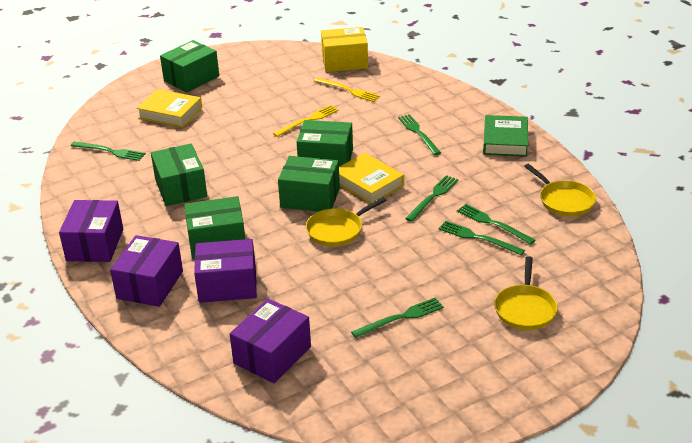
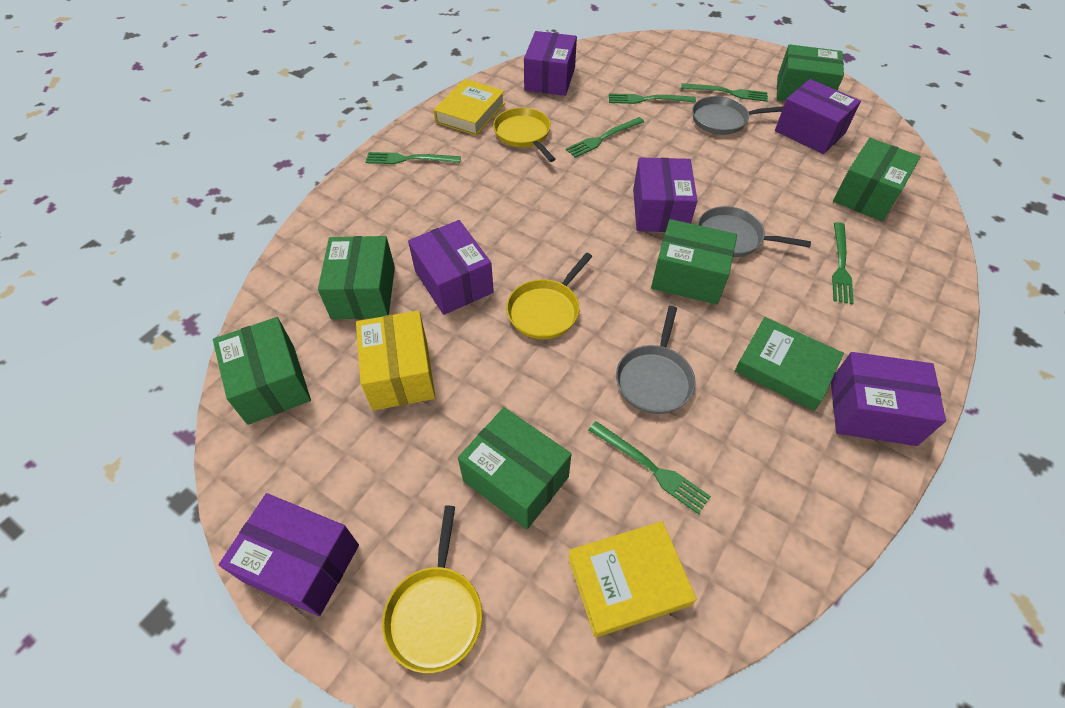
green box: 5 -> 6
grey pan: 0 -> 3
purple box: 4 -> 6
yellow fork: 2 -> 0

